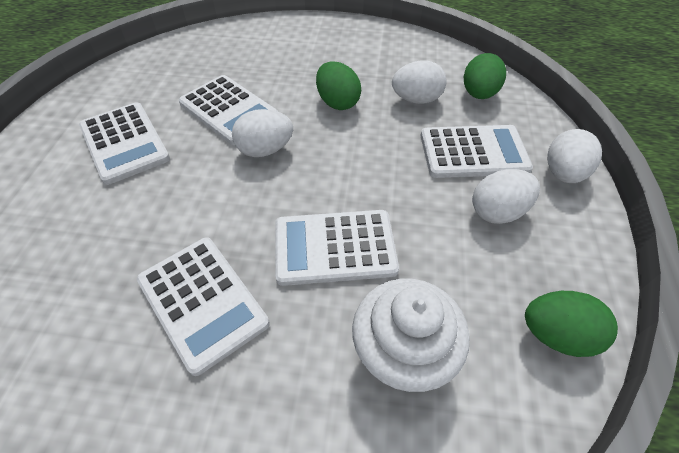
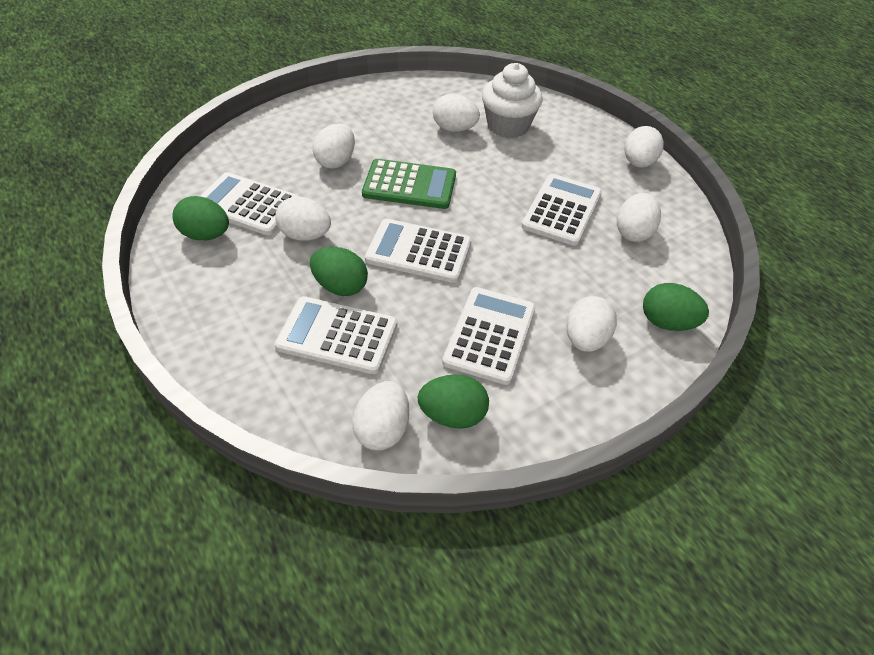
green calculator: 0 -> 1
green egg: 3 -> 4
white egg: 4 -> 7

